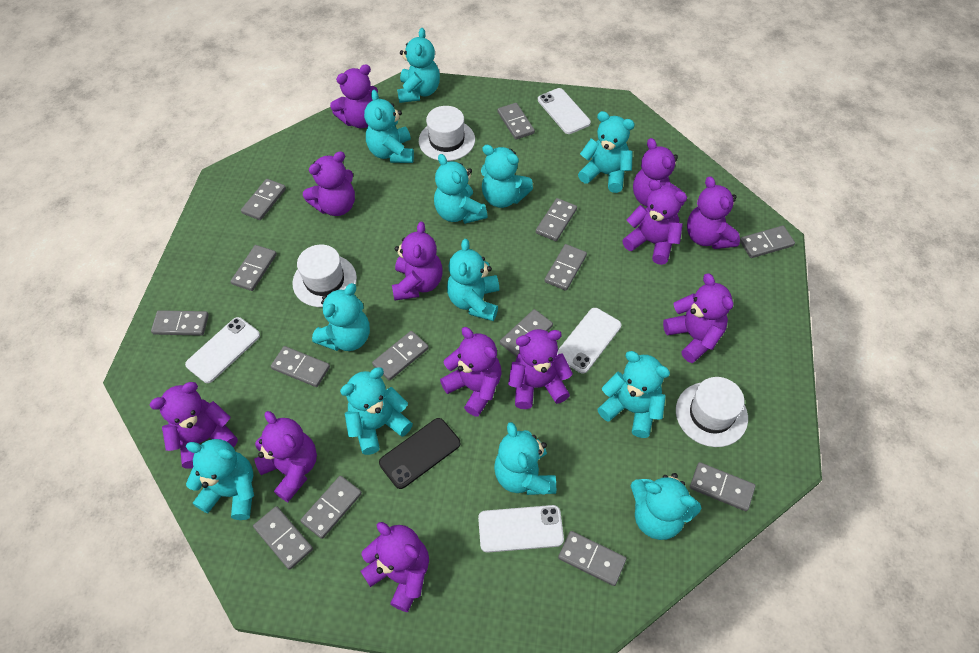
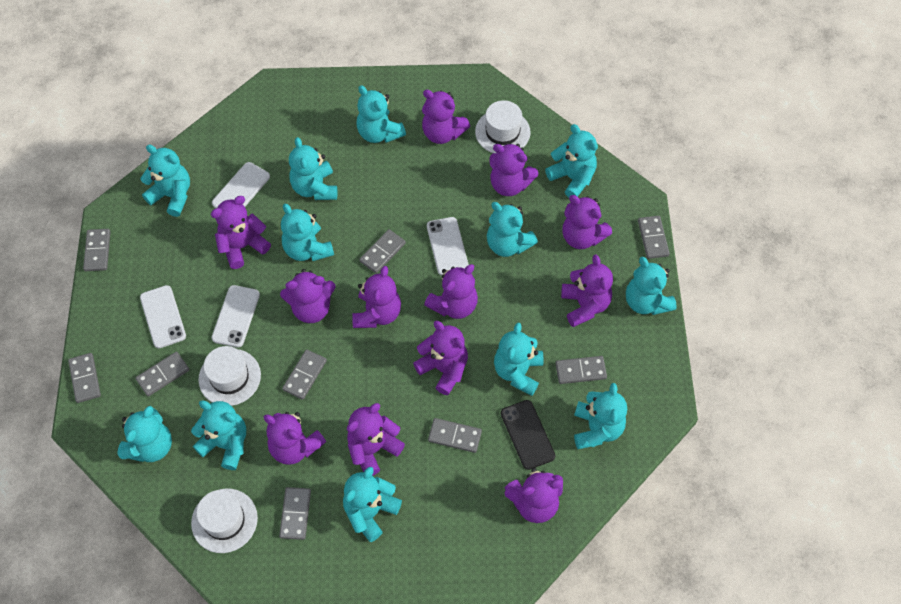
grey domino: 14 -> 9

